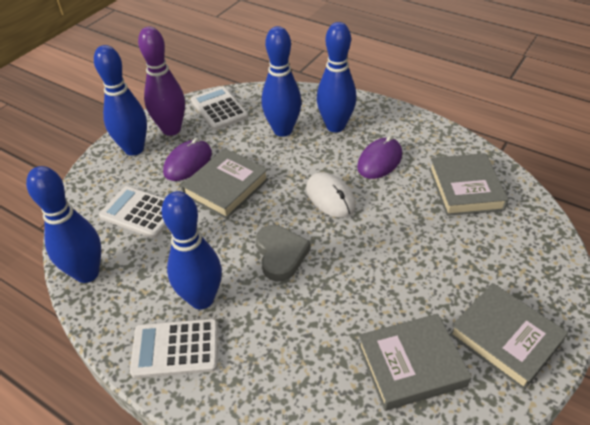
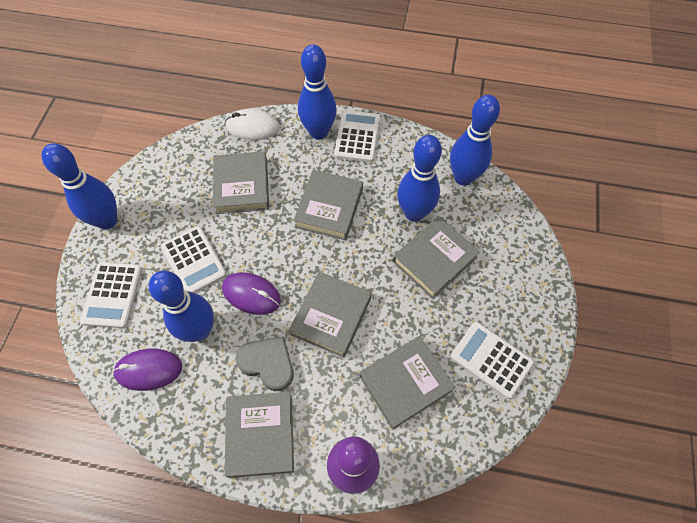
grey book: 4 -> 6
white calculator: 3 -> 4

